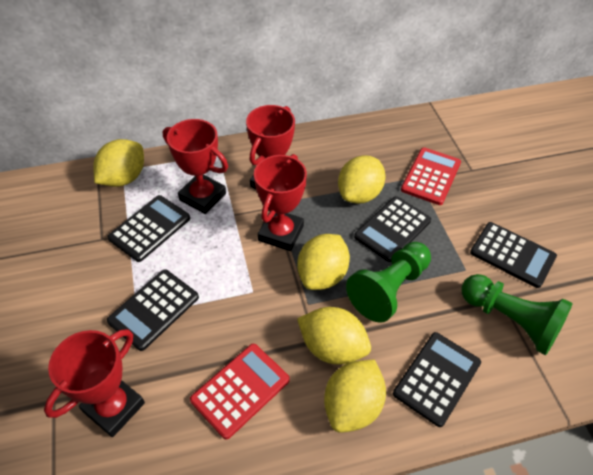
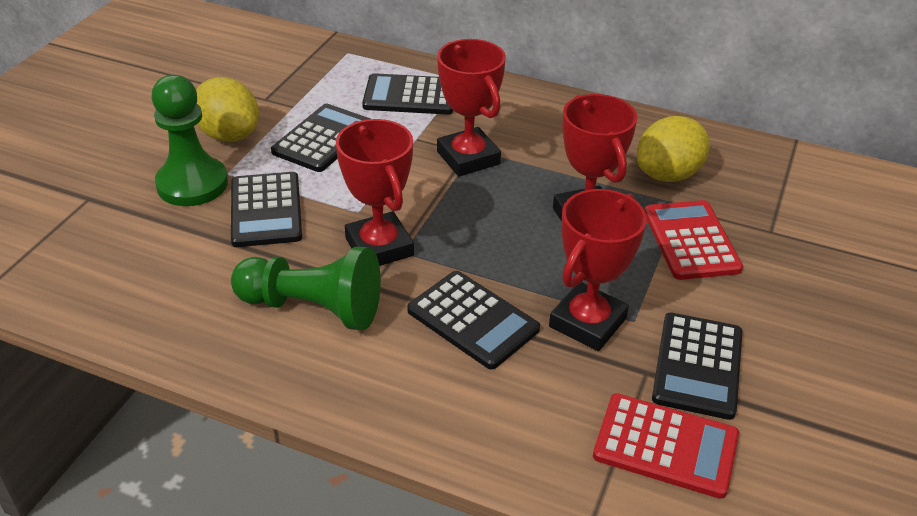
yellow lemon: 5 -> 2

